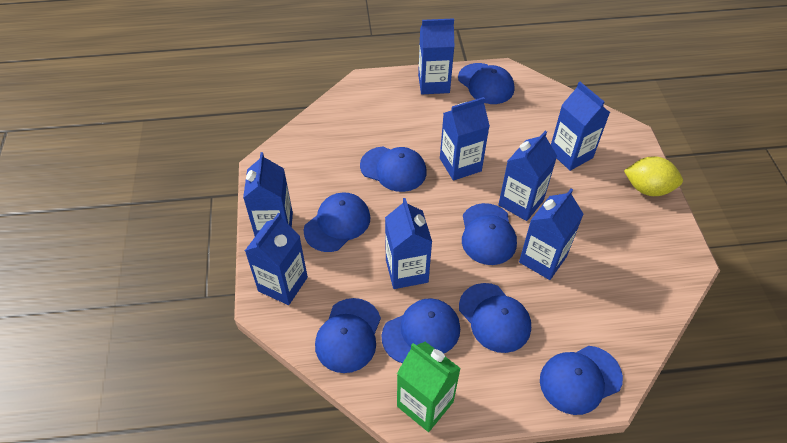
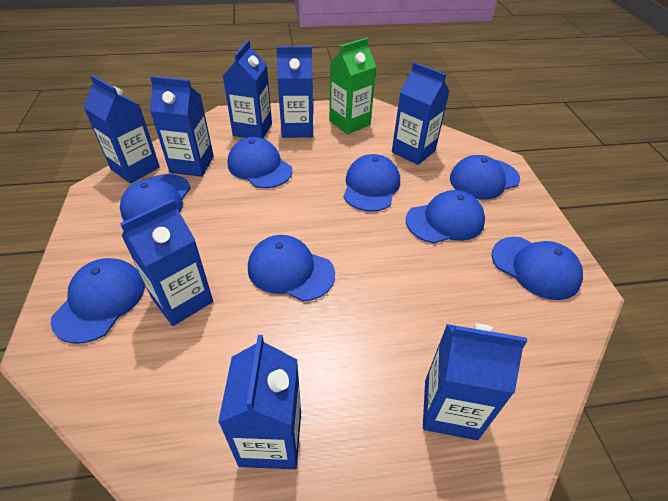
yellow lemon: 1 -> 0

